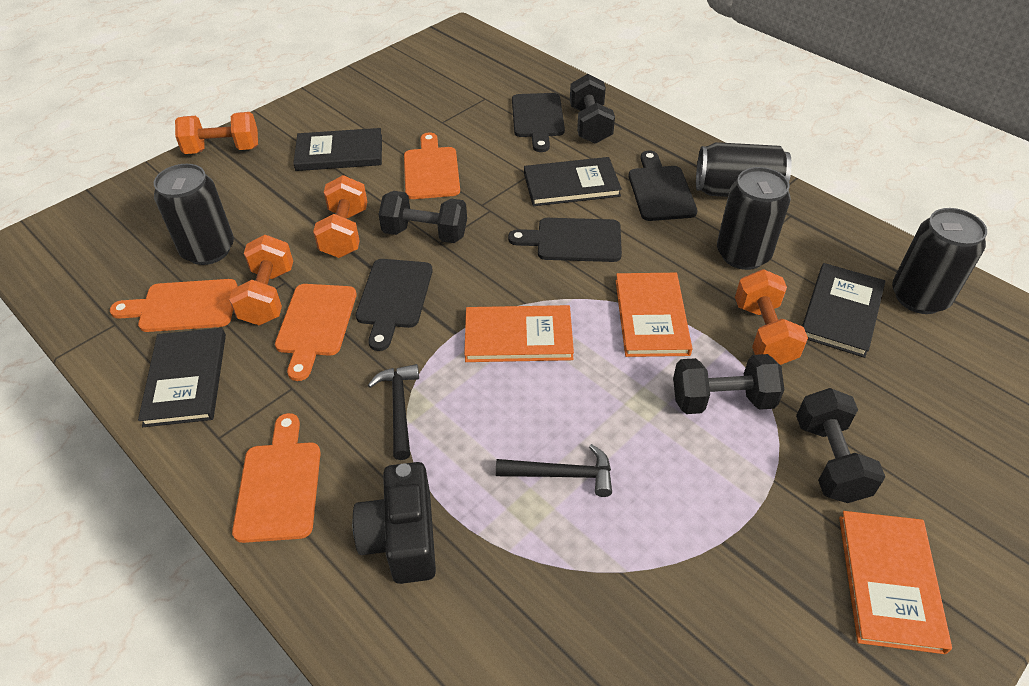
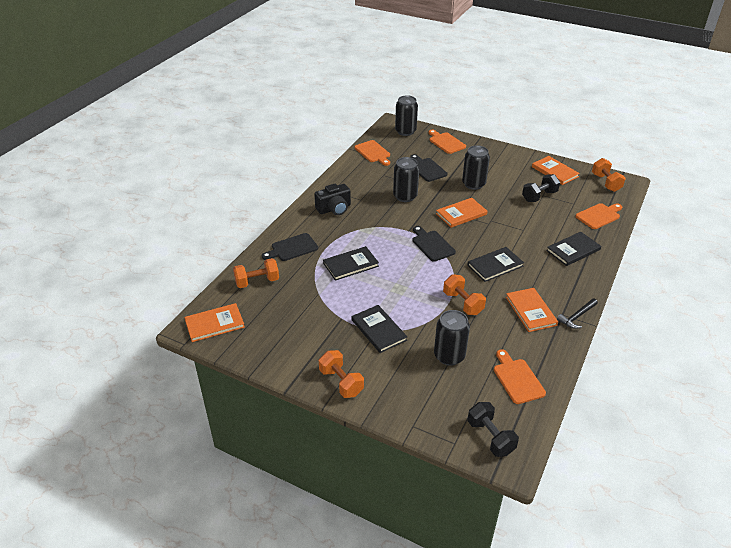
black cutting board: 4 -> 3
black dumbbell: 4 -> 2
black hammer: 2 -> 1
orange book: 3 -> 4

